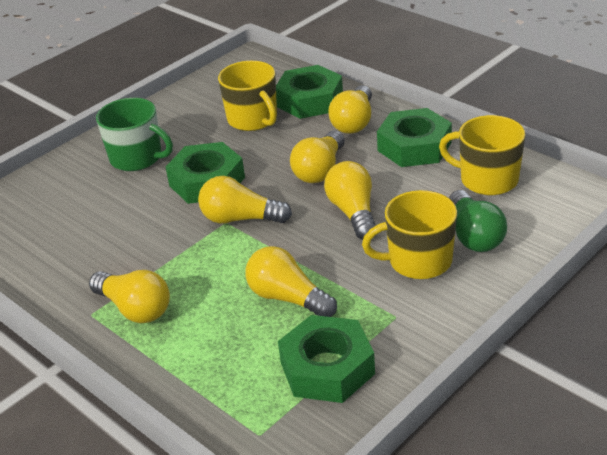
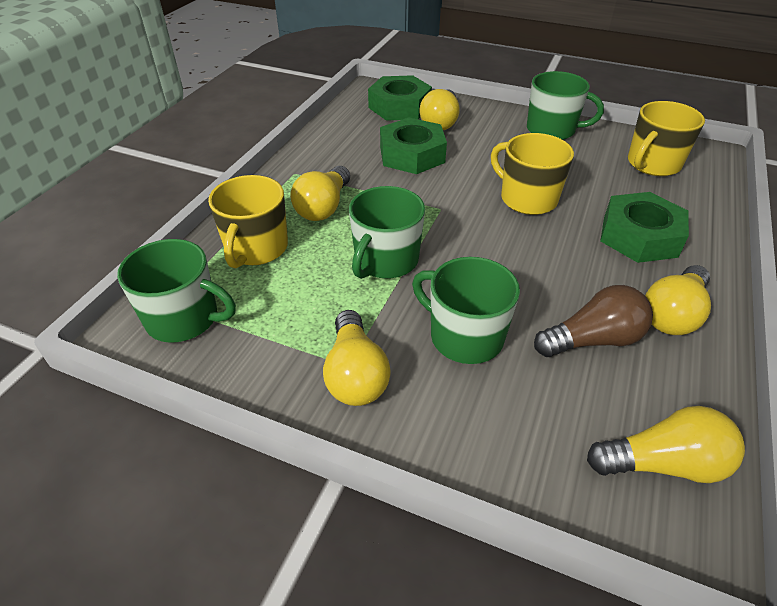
brown light bulb: 0 -> 1
green light bulb: 1 -> 0
green mug: 1 -> 4
green nut: 4 -> 3
yellow light bulb: 6 -> 5

